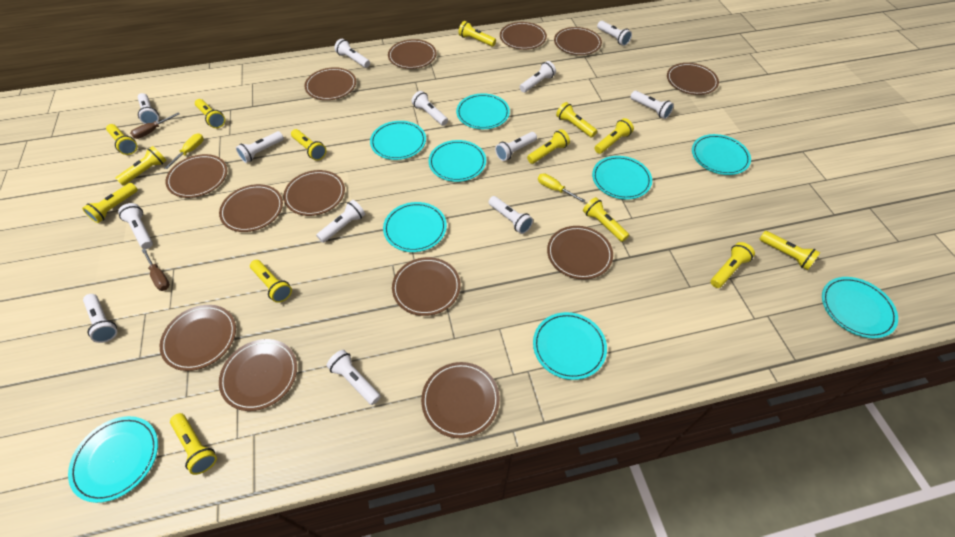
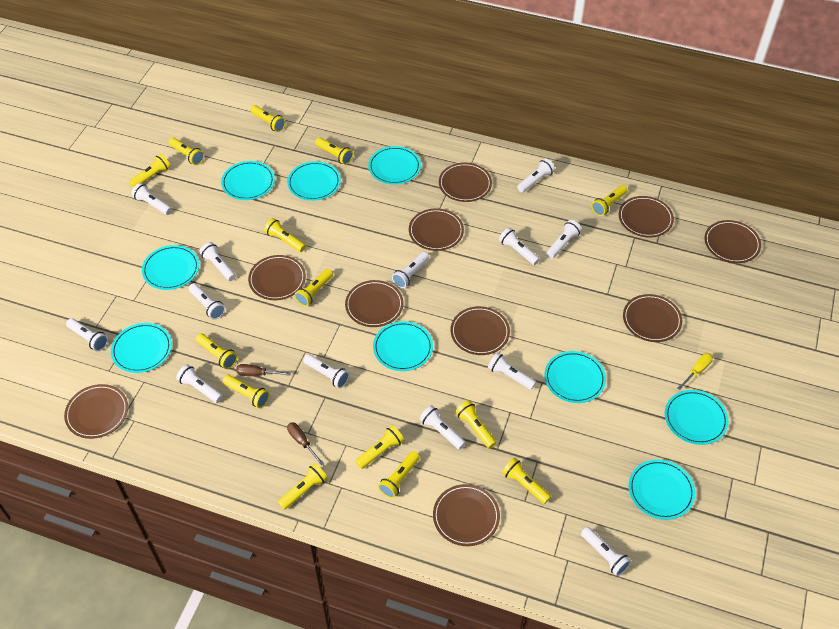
brown plate: 13 -> 10
yellow screwdriver: 2 -> 1

